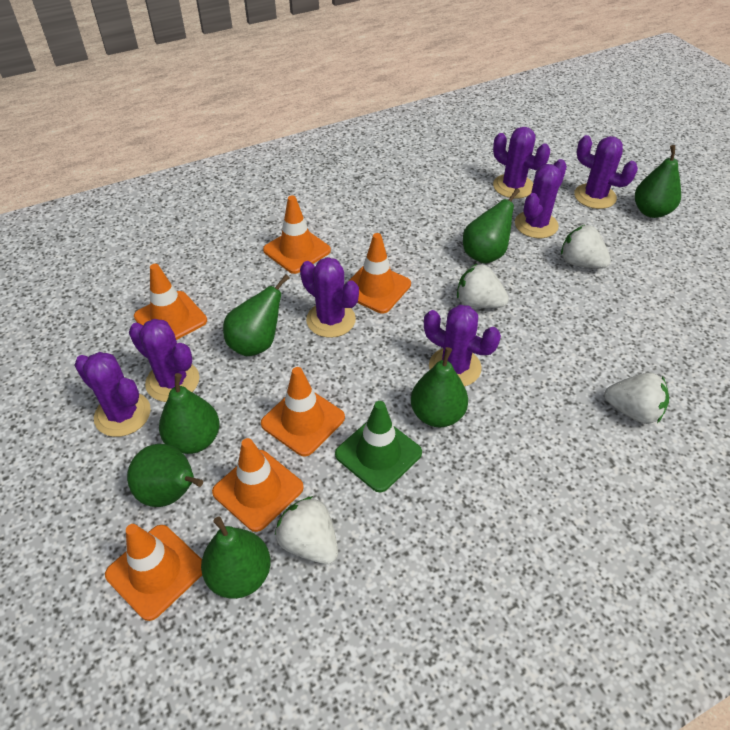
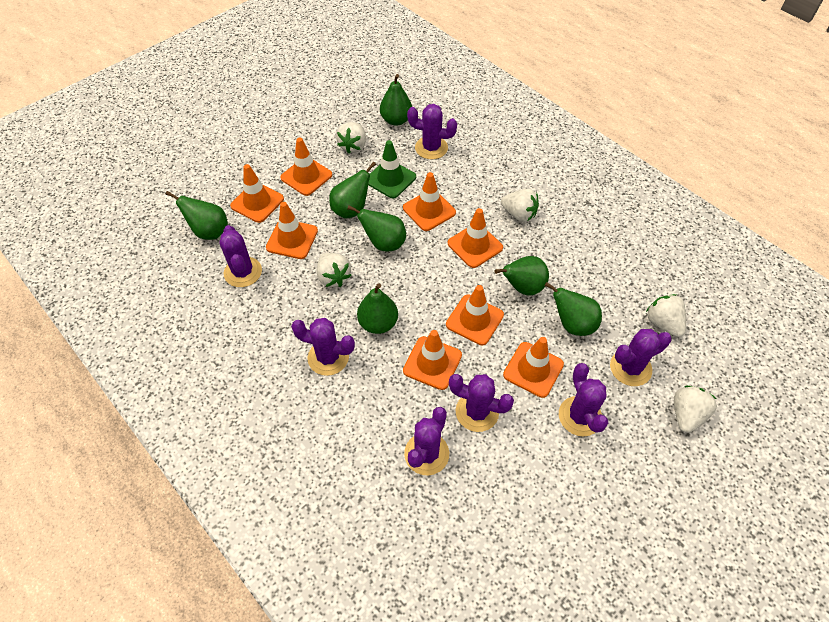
orange traffic cone: 6 -> 8
white strawberry: 4 -> 5

